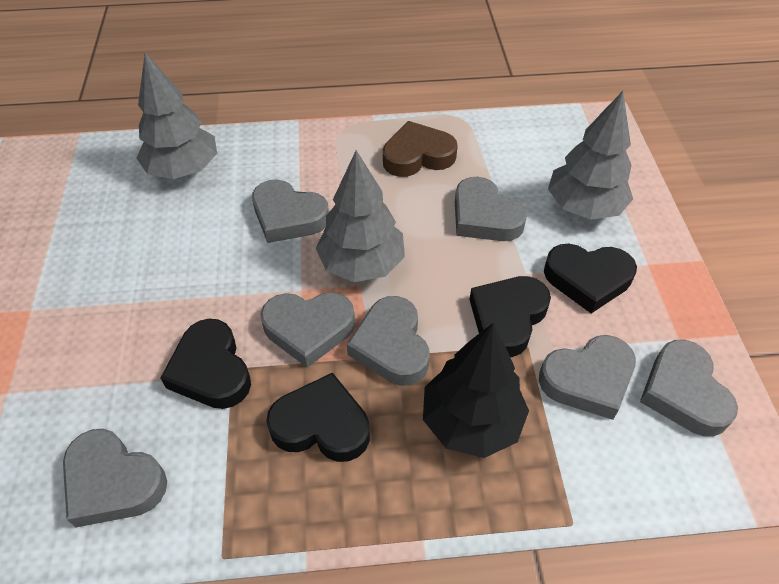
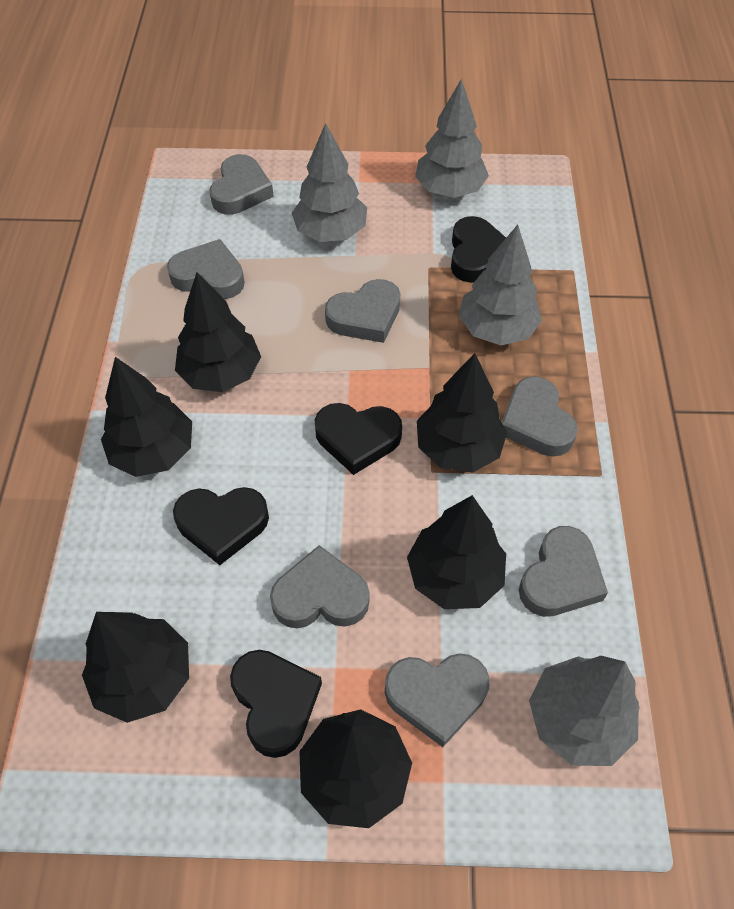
black tree: 1 -> 6
brown heart: 1 -> 0
grey tree: 3 -> 4

